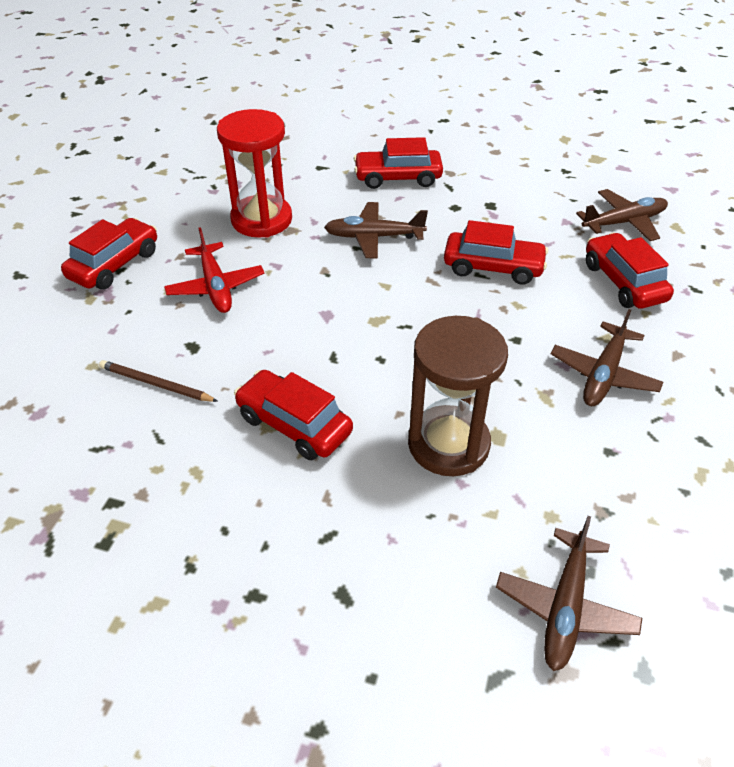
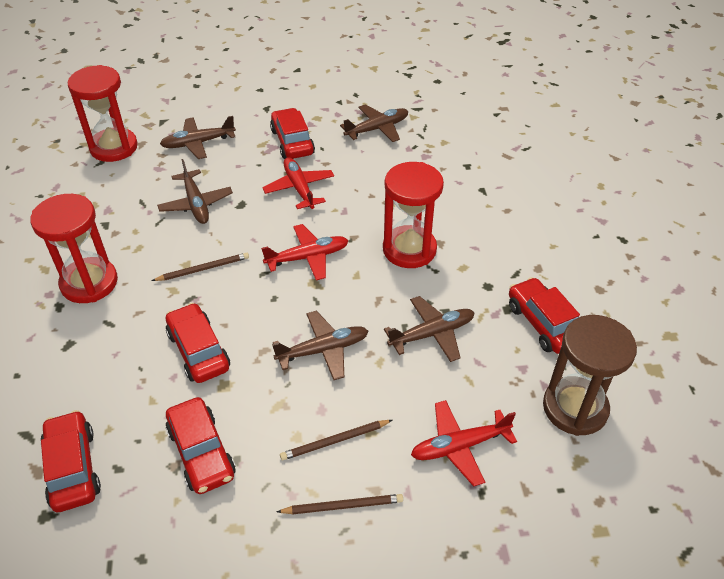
brown pencil: 1 -> 3
brown plane: 4 -> 5
red hourglass: 1 -> 3
red plane: 1 -> 3

